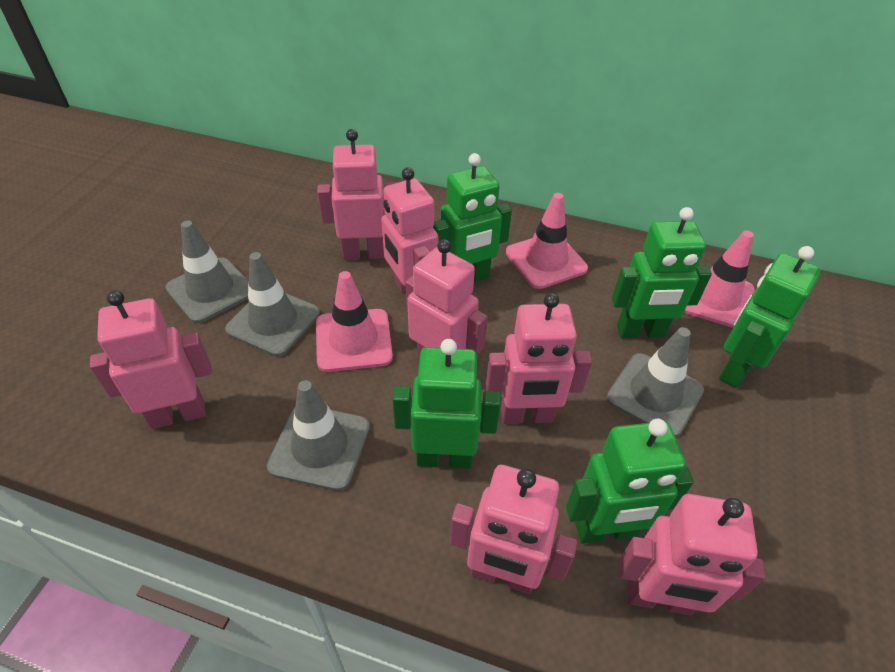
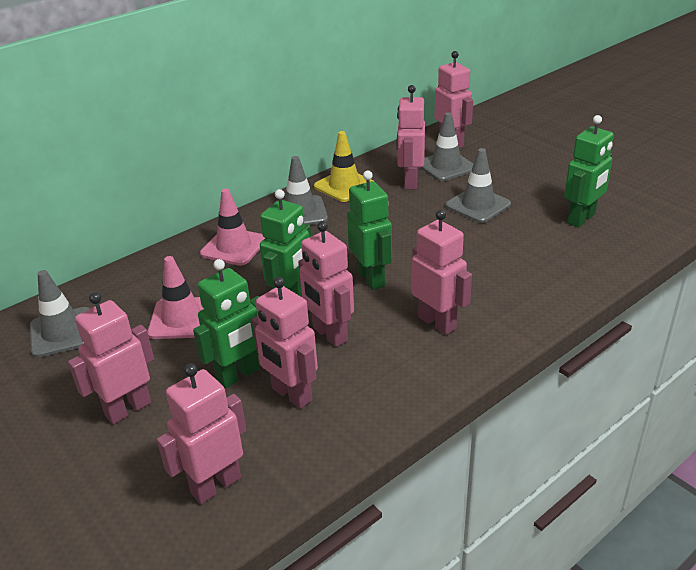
green robot: 5 -> 4
pink traffic cone: 3 -> 2
yellow traffic cone: 0 -> 1

